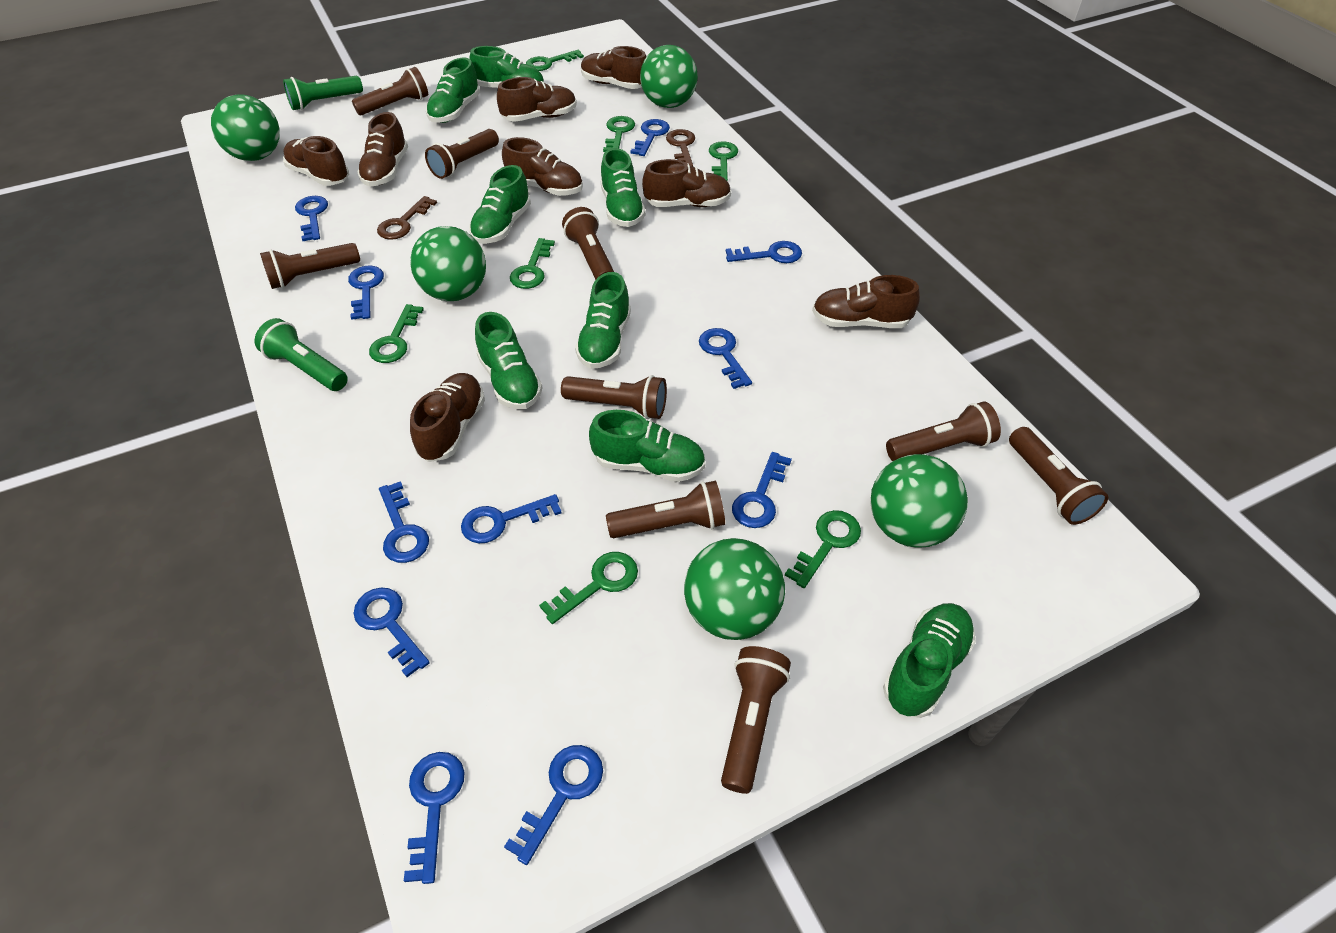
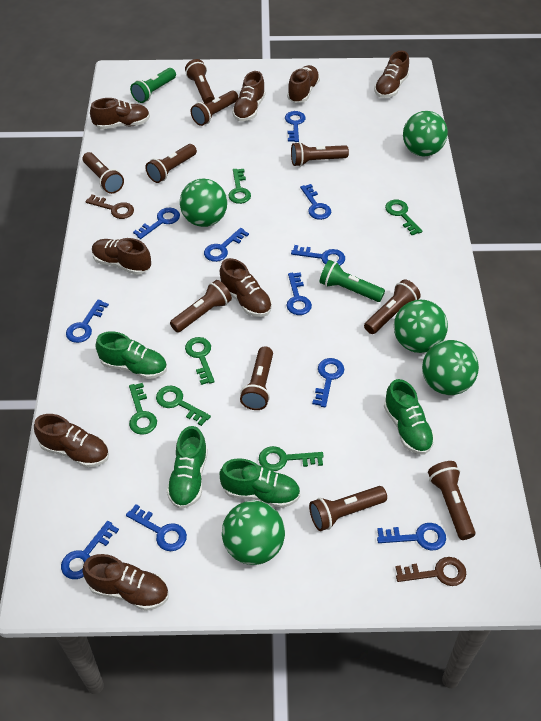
brown flashlight: 9 -> 10
green key: 7 -> 6
green shoe: 8 -> 4

